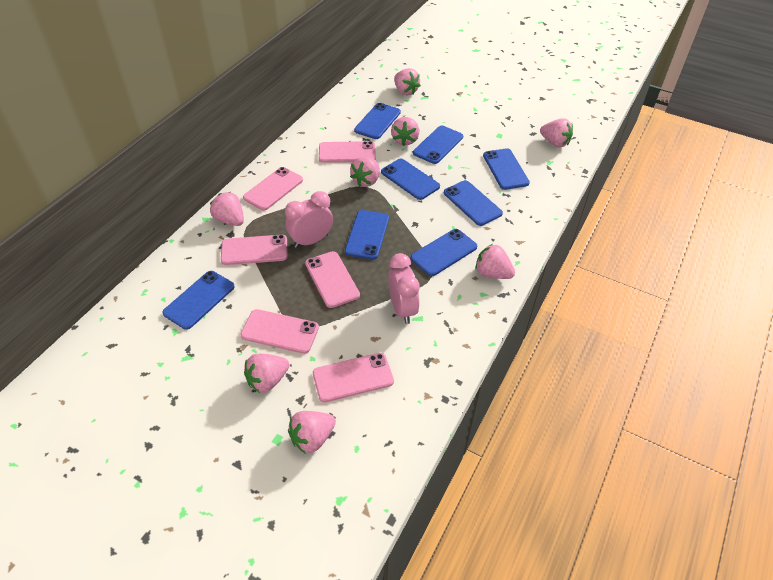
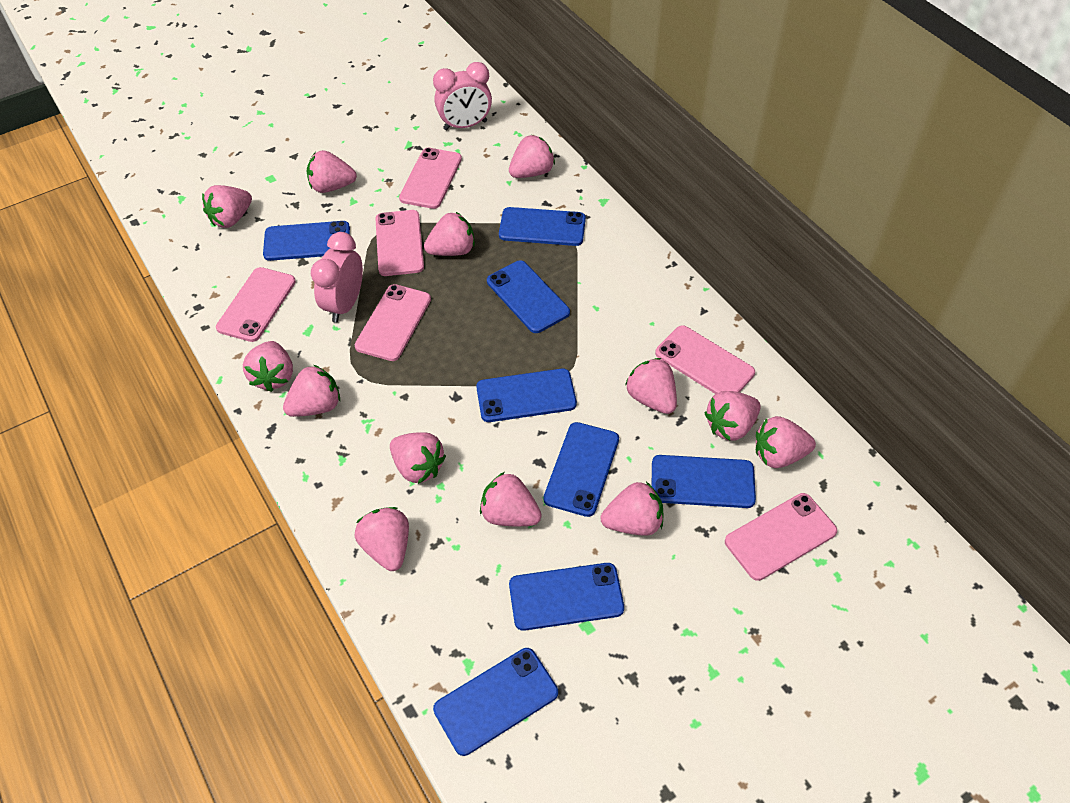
pink strawberry: 8 -> 13

